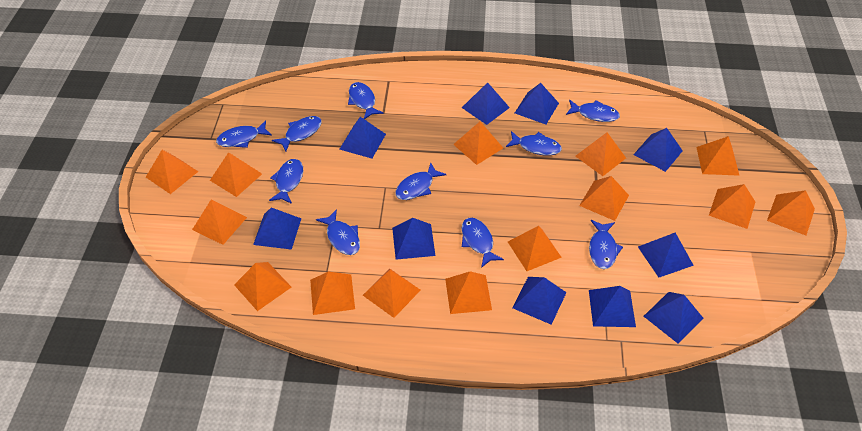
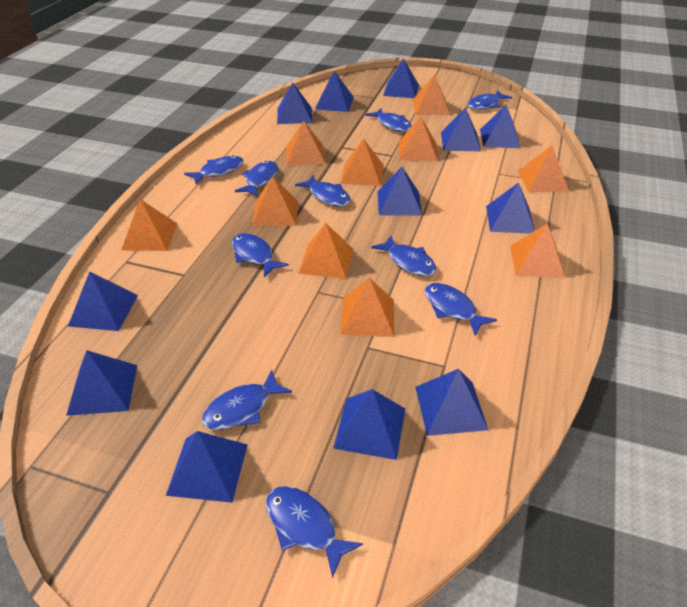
blue pyramid: 10 -> 12
orange pyramid: 14 -> 10

